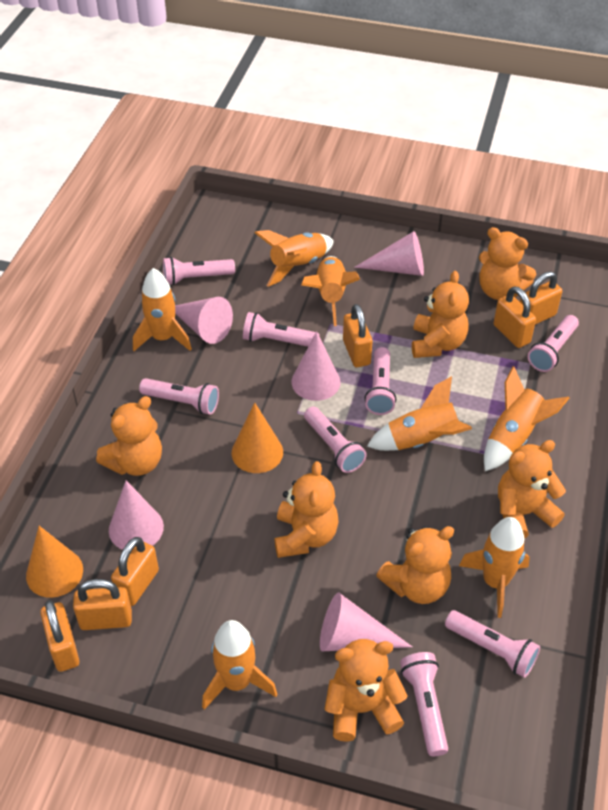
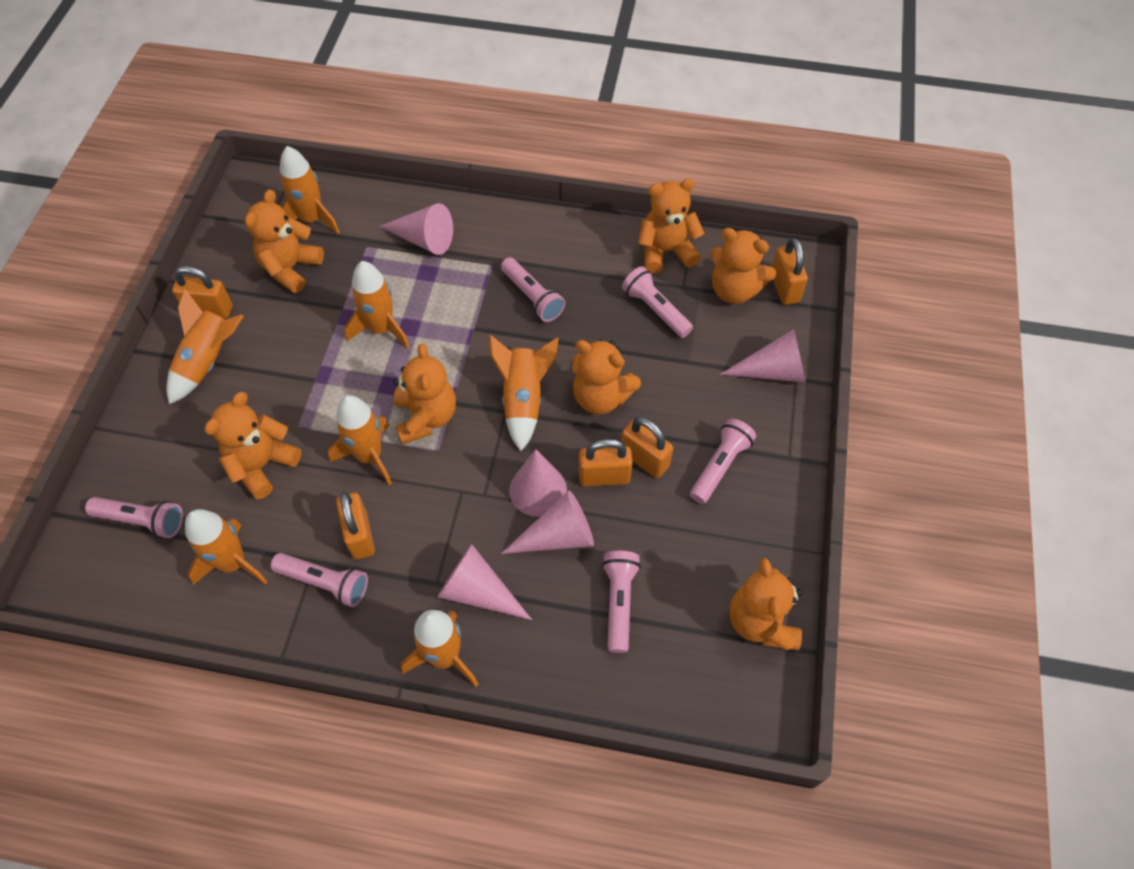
orange cone: 2 -> 0
orange padlock: 6 -> 5
pink flashlight: 8 -> 6

